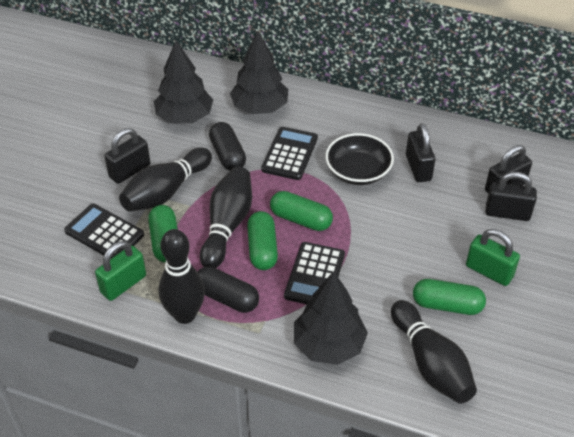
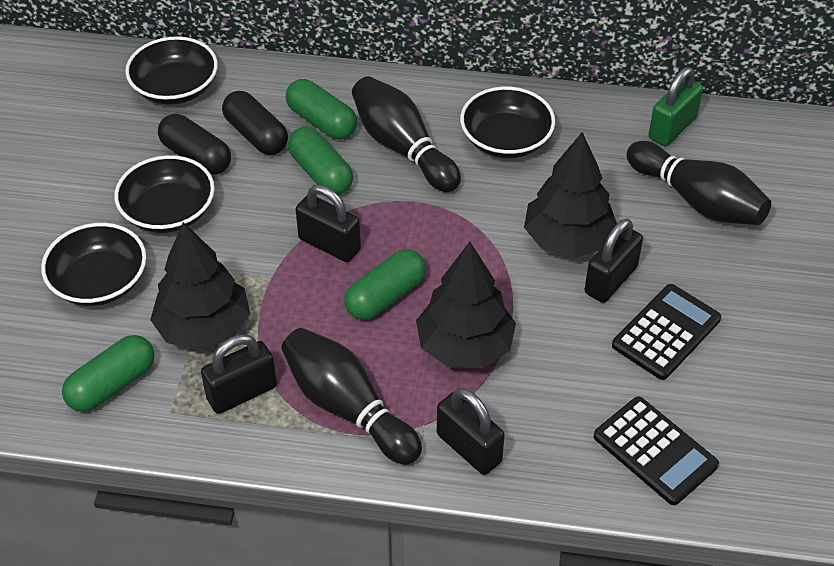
black bowl: 1 -> 4
black bowling pin: 4 -> 3
black calculator: 3 -> 2
green padlock: 2 -> 1

